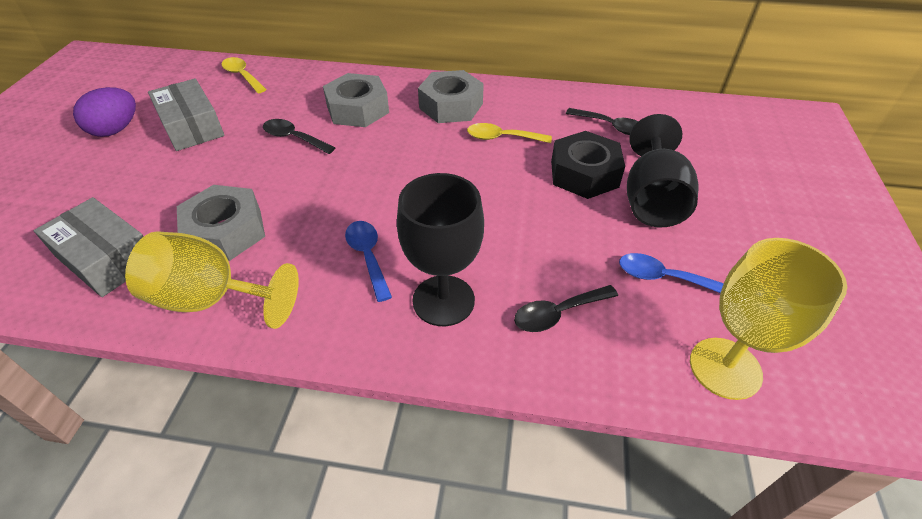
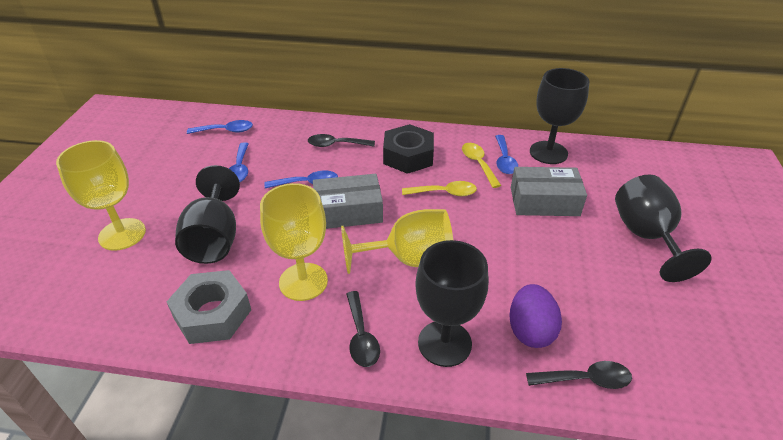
black goblet: 2 -> 4
blue spoon: 2 -> 4
grey nut: 3 -> 1
yellow goblet: 2 -> 3

